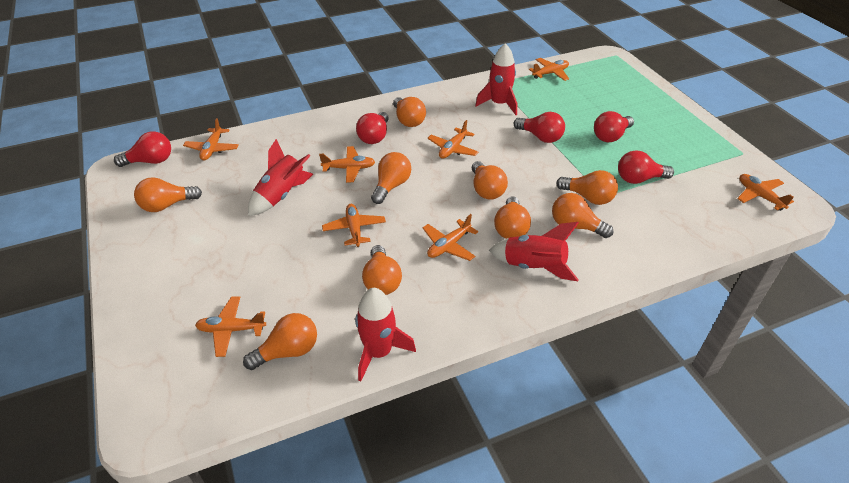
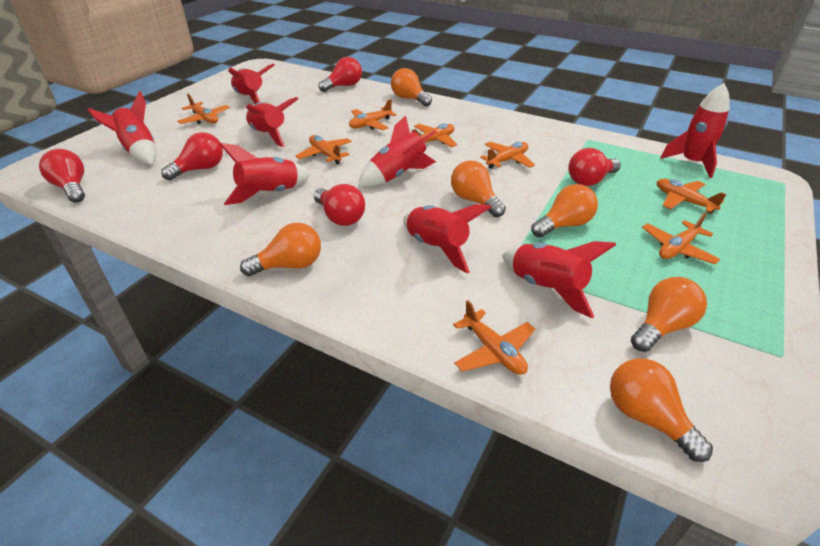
orange light bulb: 9 -> 6
red rocket: 4 -> 8

